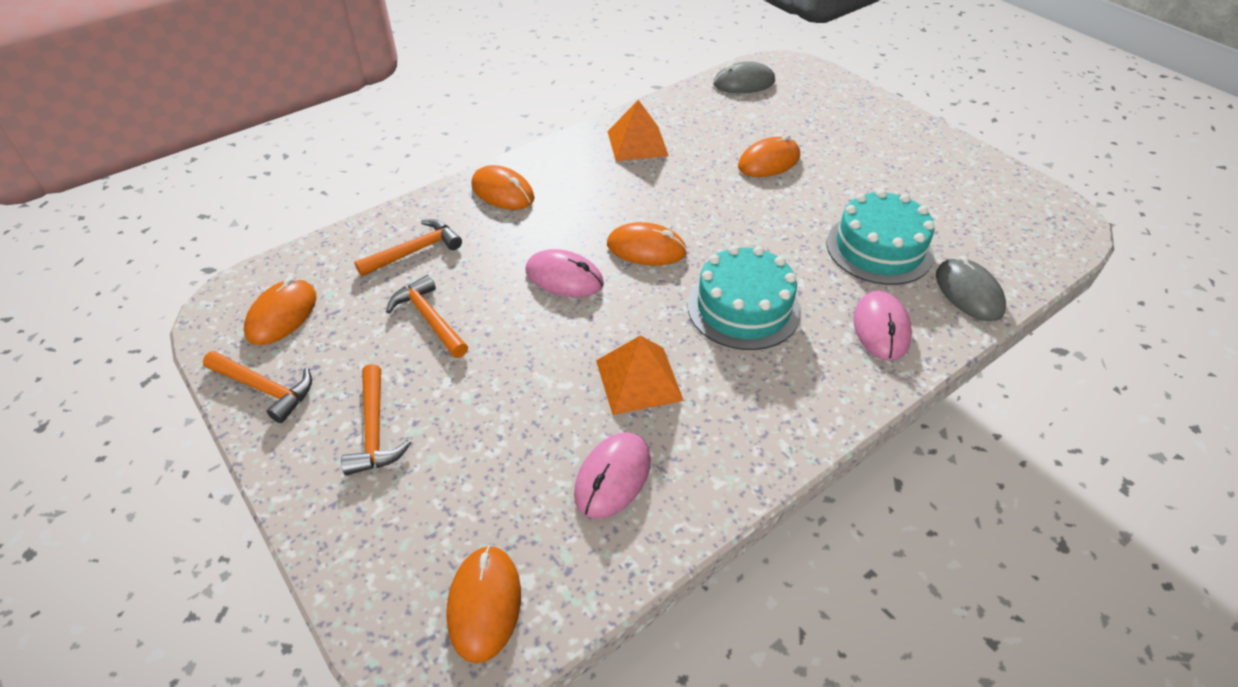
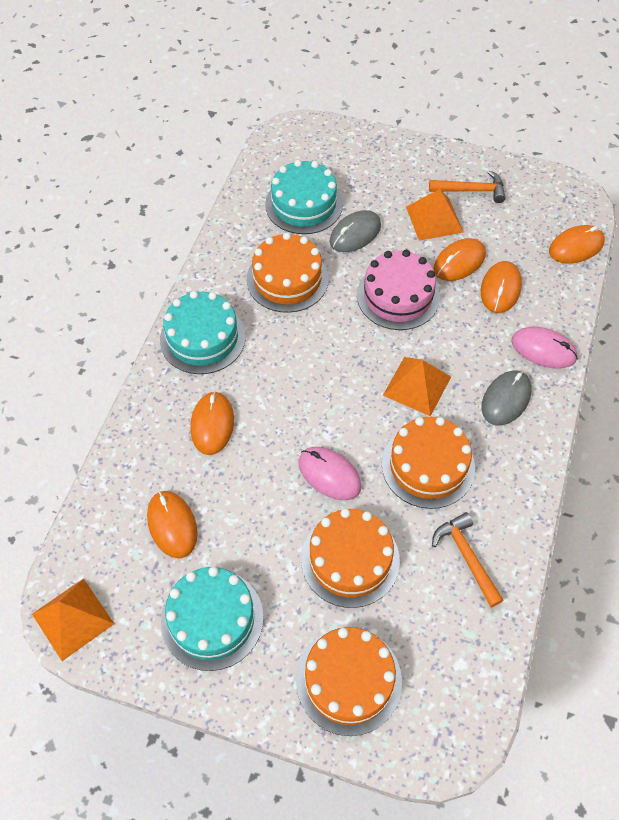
orange cake: 0 -> 4
orange hammer: 4 -> 2
orange pyramid: 2 -> 3
pink cake: 0 -> 1
pink mouse: 3 -> 2
turquoise cake: 2 -> 3

